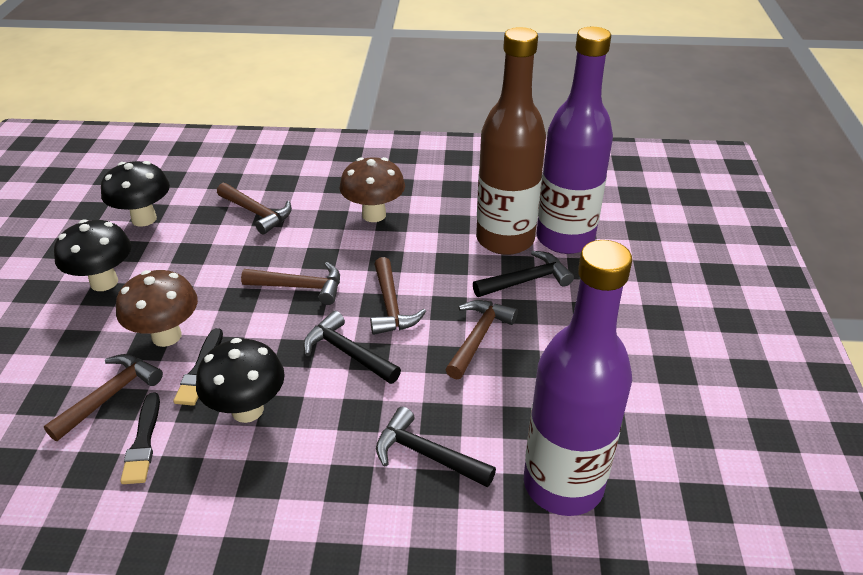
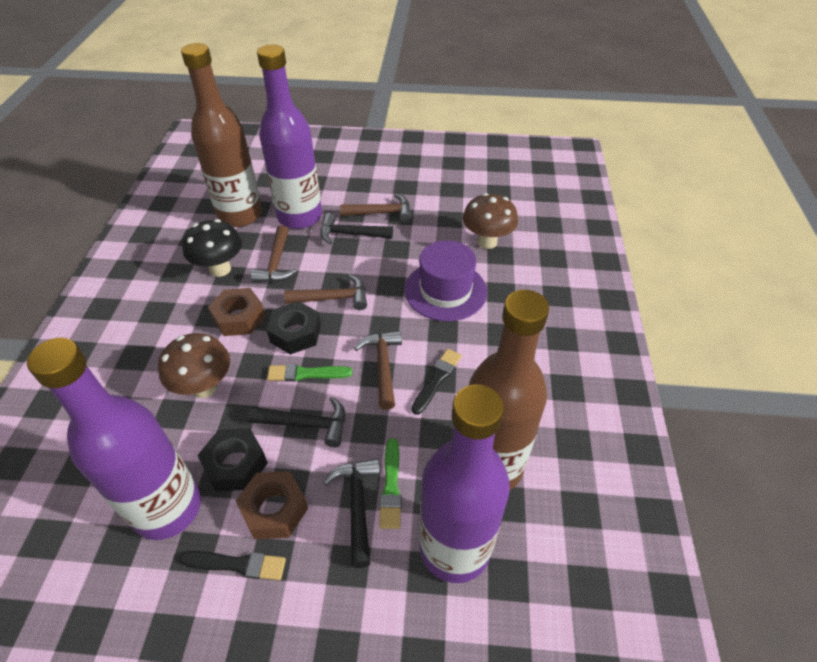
black mushroom: 3 -> 1
black nut: 0 -> 2
brown bottle: 1 -> 2
brown hammer: 5 -> 4
brown nut: 0 -> 2
green brush: 0 -> 2
purple bottle: 2 -> 3
purple hat: 0 -> 1

